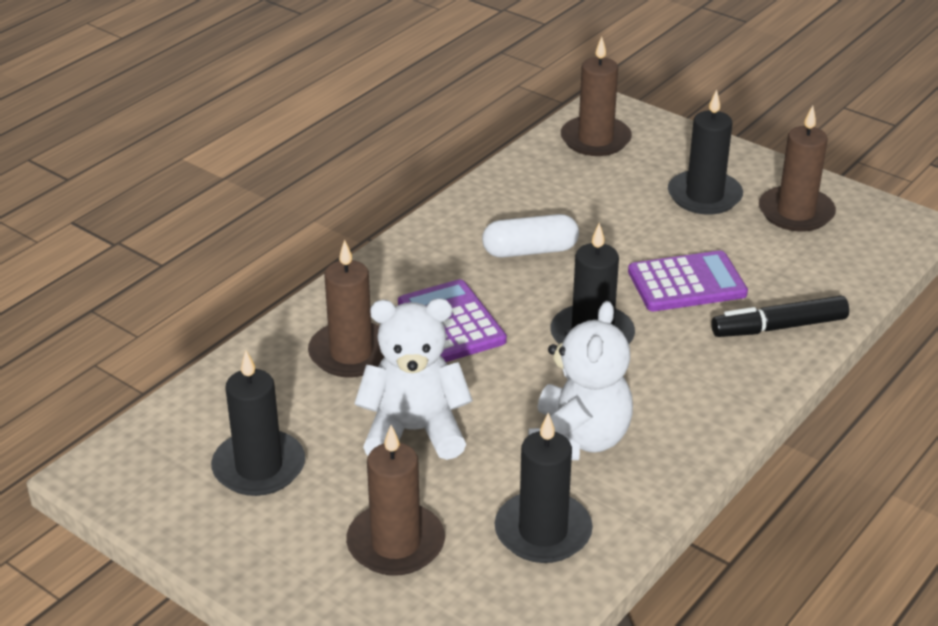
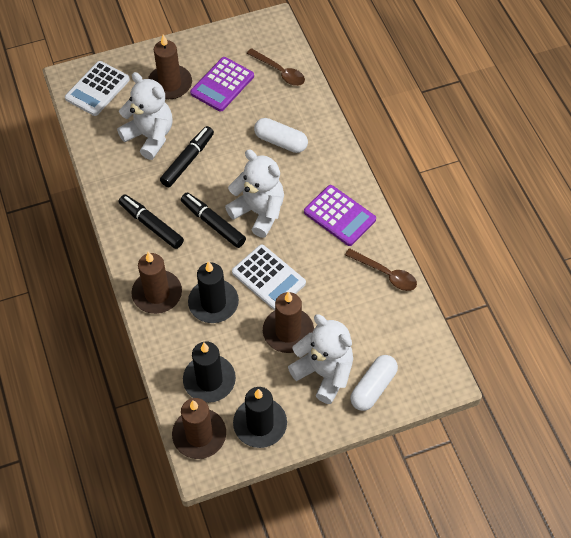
black candle: 4 -> 3
black marker: 1 -> 3
brown spoon: 0 -> 2
white calculator: 0 -> 2
white capsule: 1 -> 2
white teddy bear: 2 -> 3

